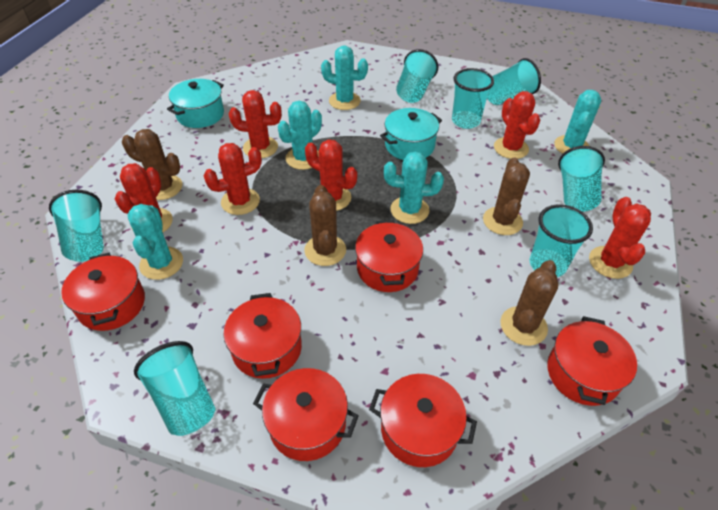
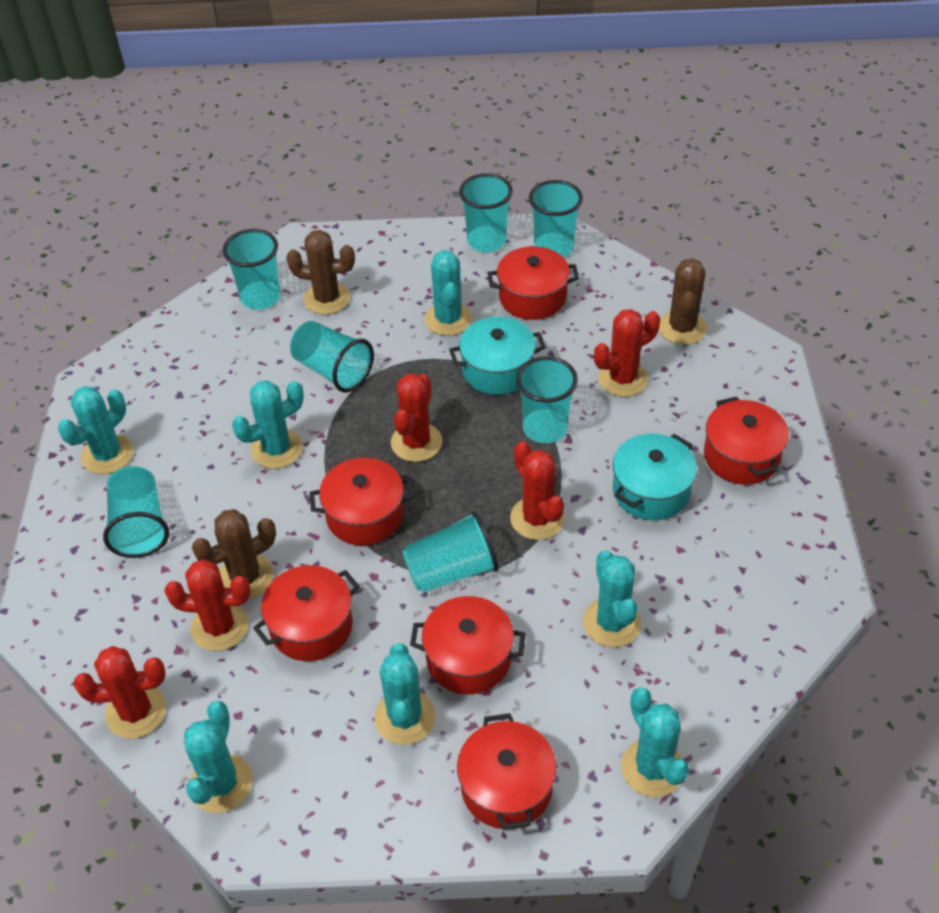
brown cactus: 4 -> 3
red cactus: 6 -> 5
turquoise cactus: 5 -> 7

